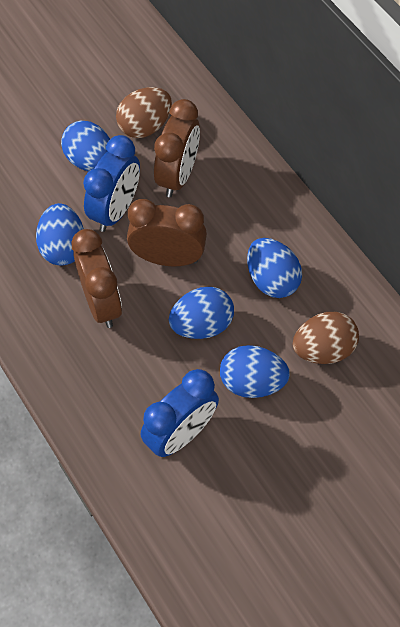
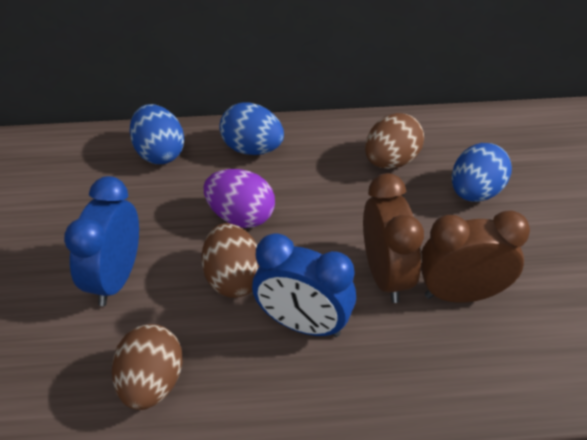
blue egg: 5 -> 3
brown clock: 3 -> 2
brown egg: 2 -> 3
purple egg: 0 -> 1

